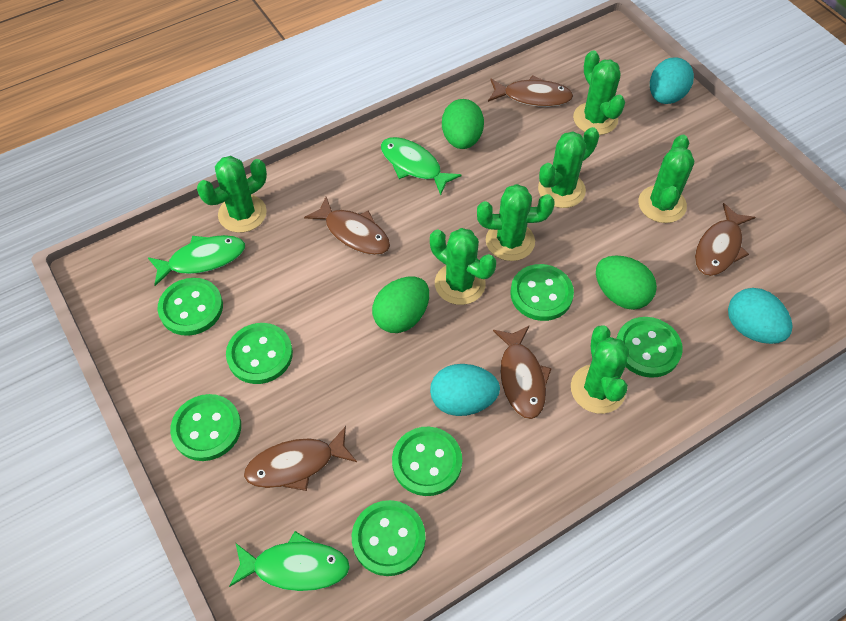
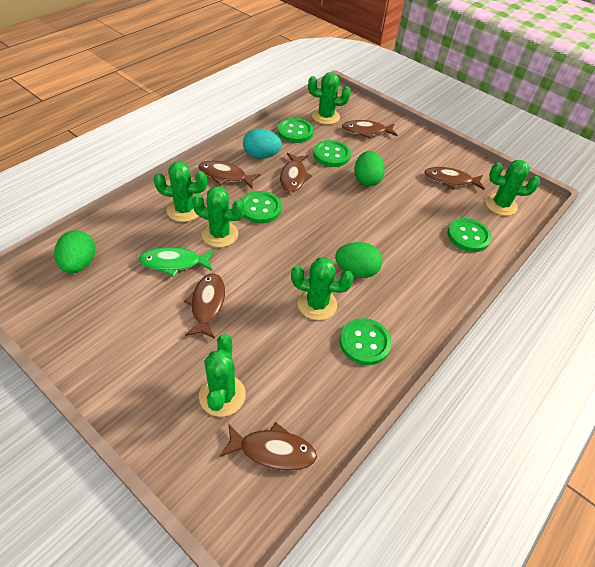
brown fish: 5 -> 6
green button: 7 -> 5
green cactus: 7 -> 6
green fish: 3 -> 1
turquoise egg: 3 -> 1

